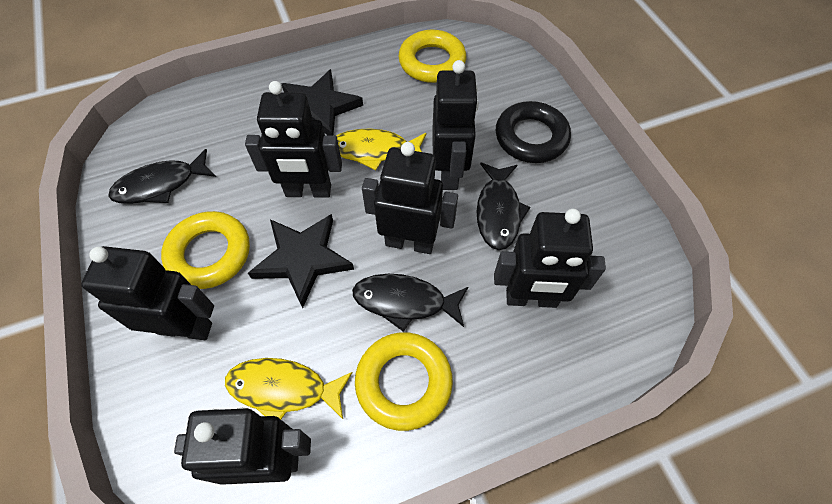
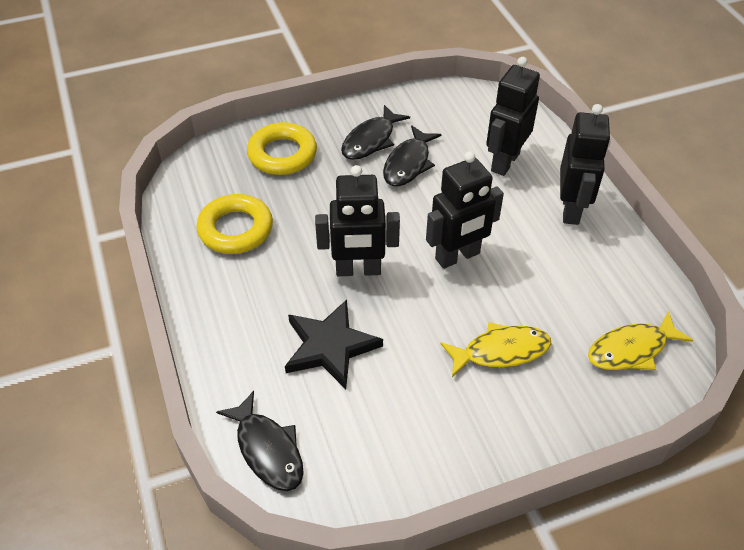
black ring: 1 -> 0
black robot: 6 -> 4
black star: 2 -> 1
yellow ring: 3 -> 2

